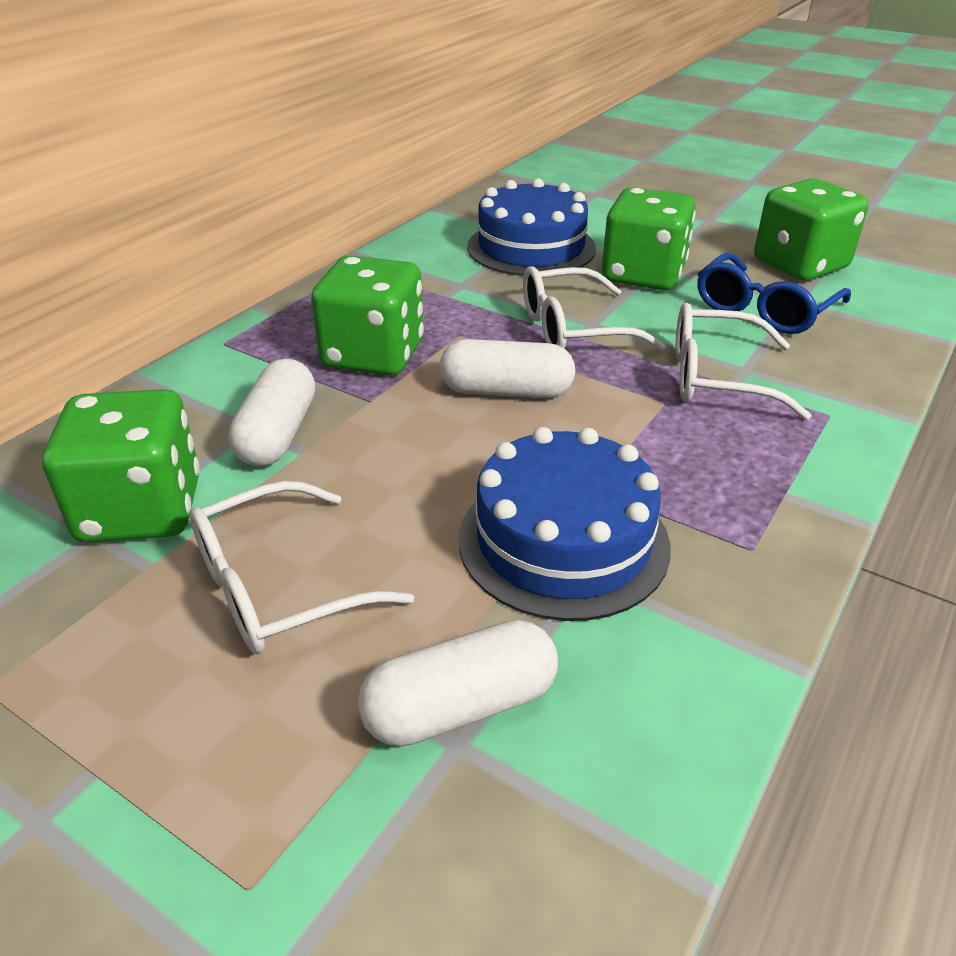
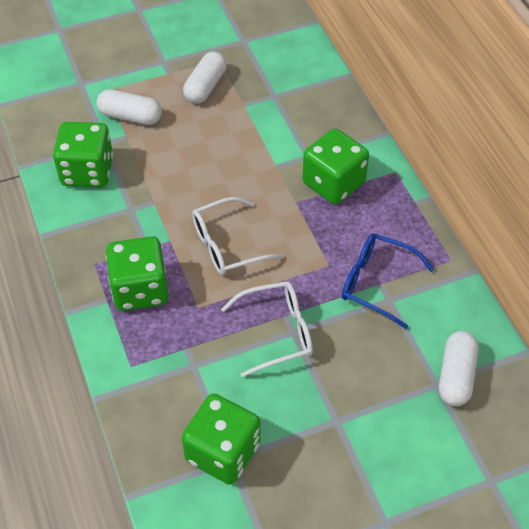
blue cake: 2 -> 0
white glasses: 3 -> 2

